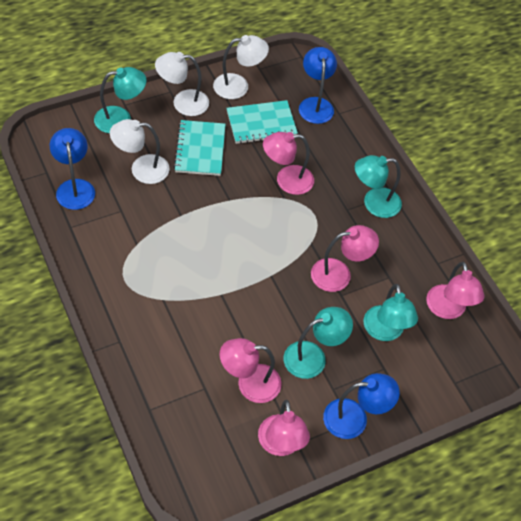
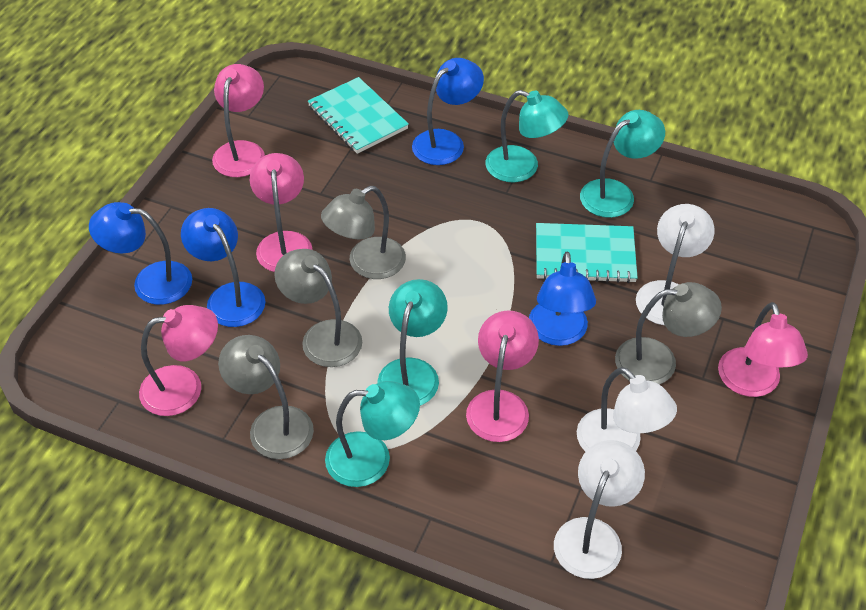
blue lamp: 3 -> 4
grey lamp: 0 -> 4

